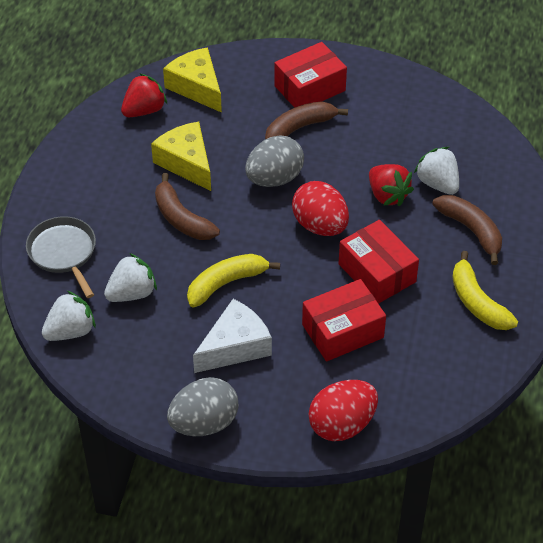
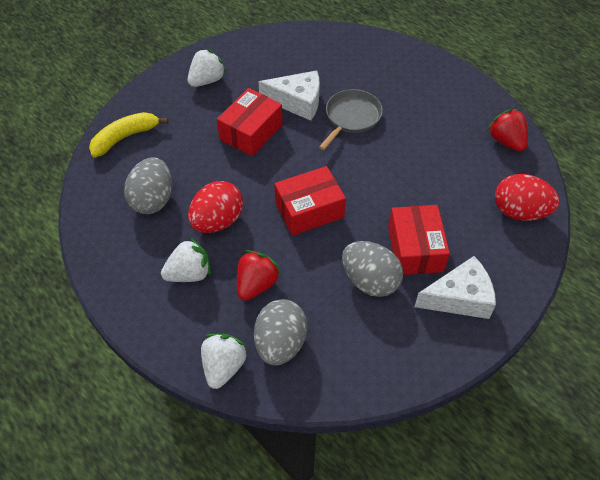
brown banana: 3 -> 0
grey egg: 2 -> 3
white cheese: 1 -> 2
yellow banana: 2 -> 1
yellow cheese: 2 -> 0

